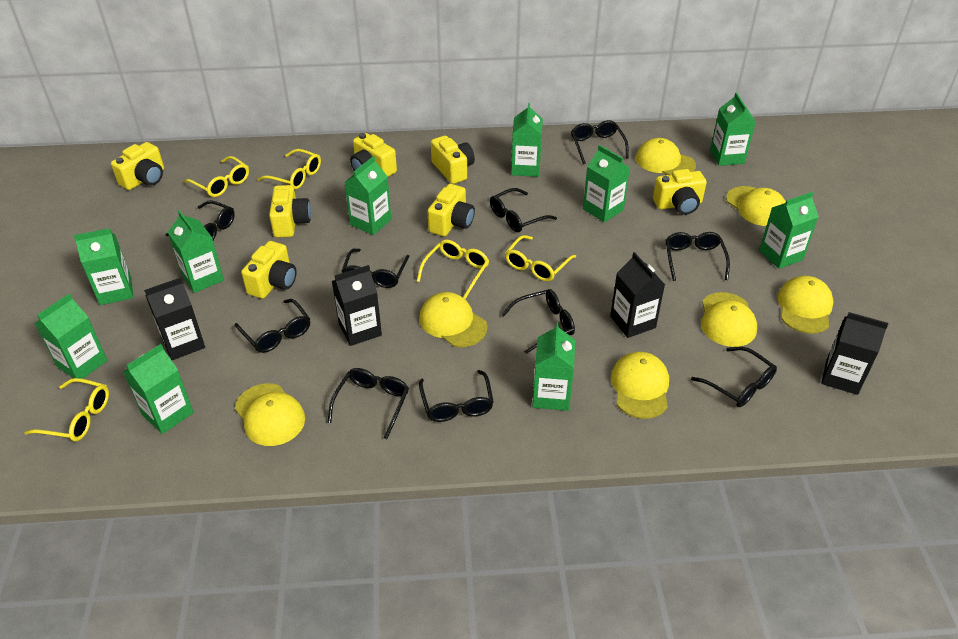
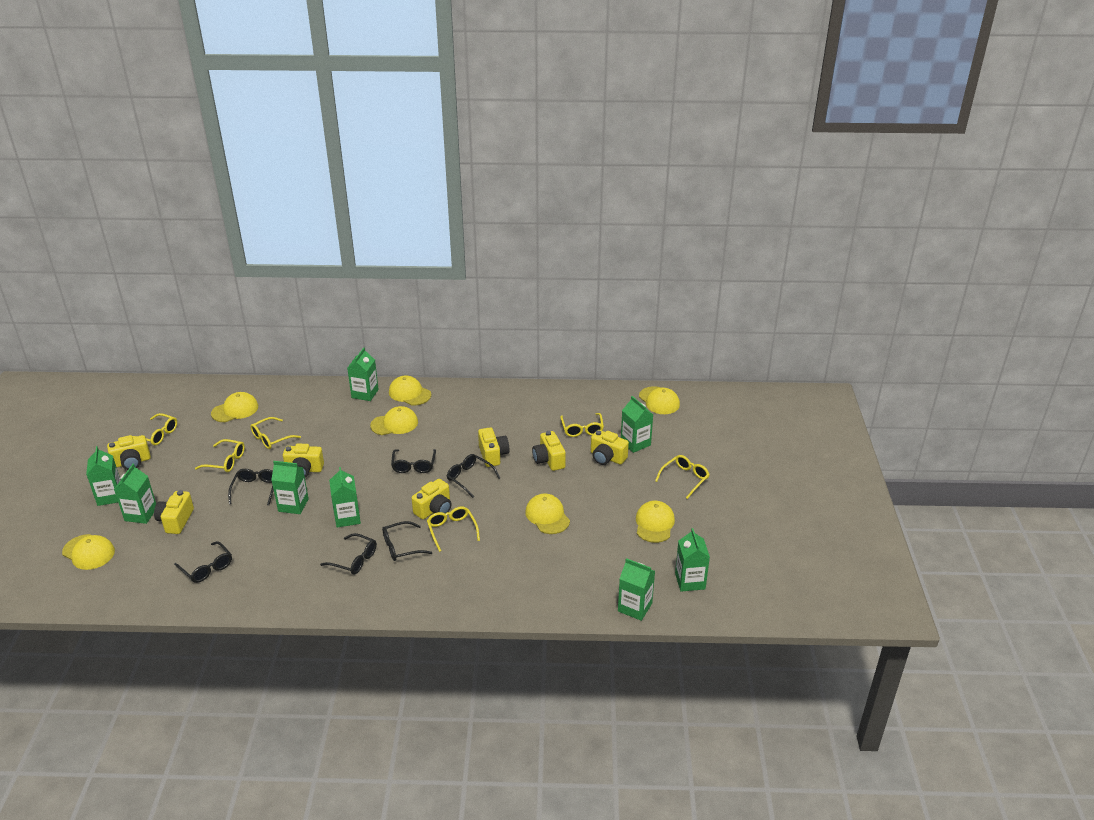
black carton: 4 -> 0
black glasses: 10 -> 6
green carton: 10 -> 8
yellow glasses: 5 -> 6

